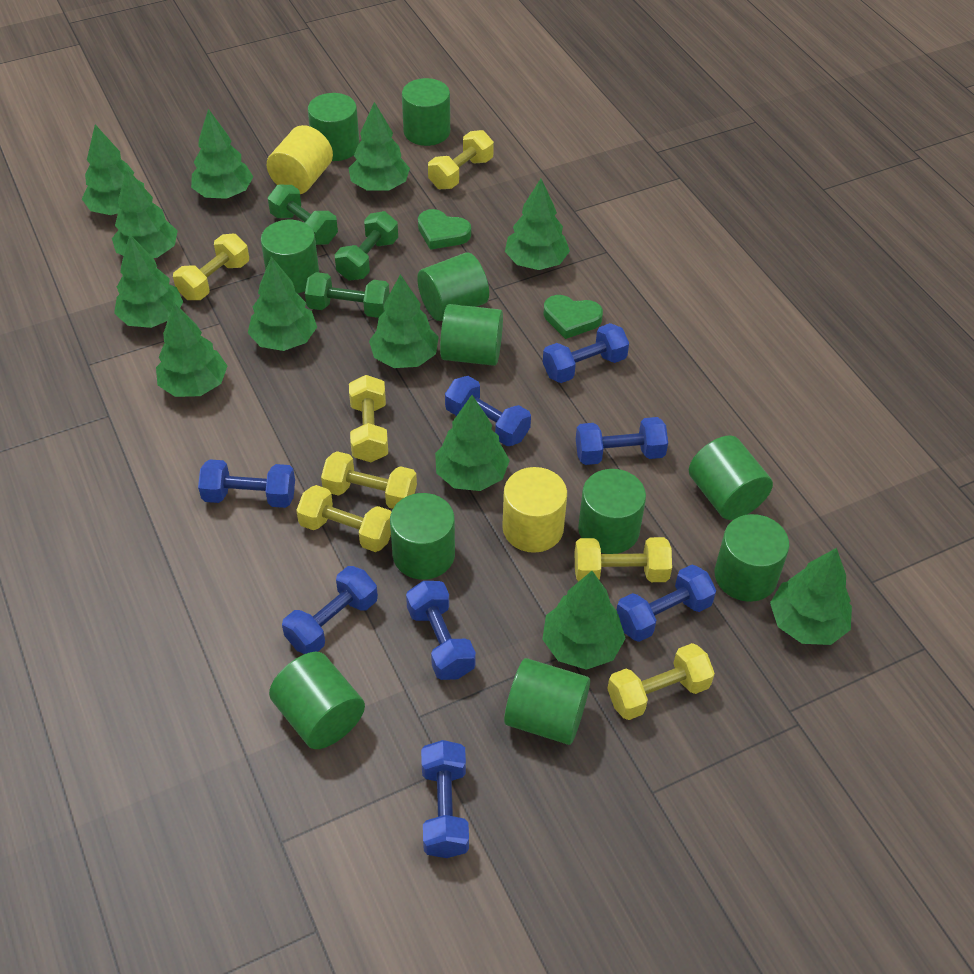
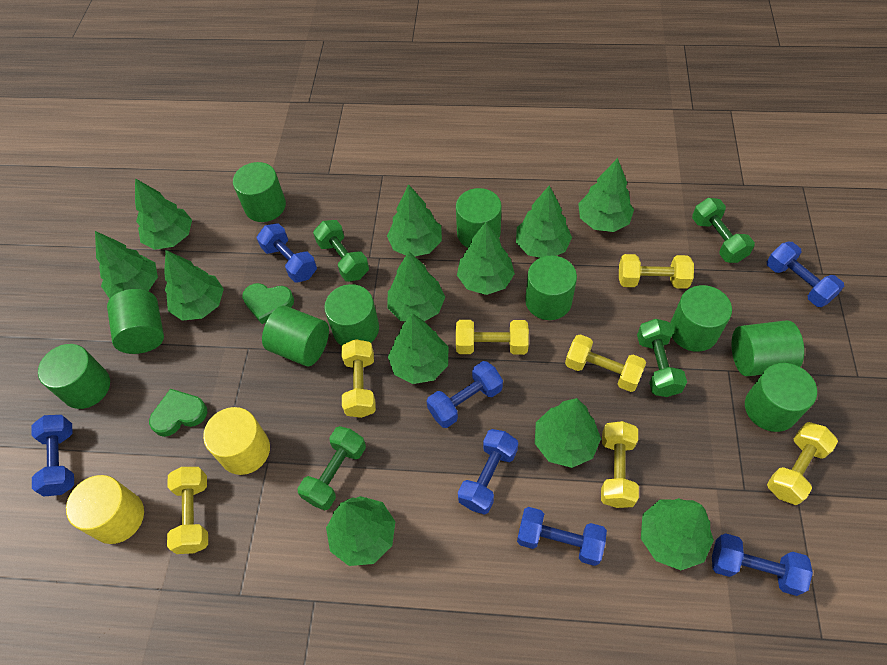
blue dumbbell: 8 -> 7
green cylinder: 11 -> 10
green dumbbell: 3 -> 4

